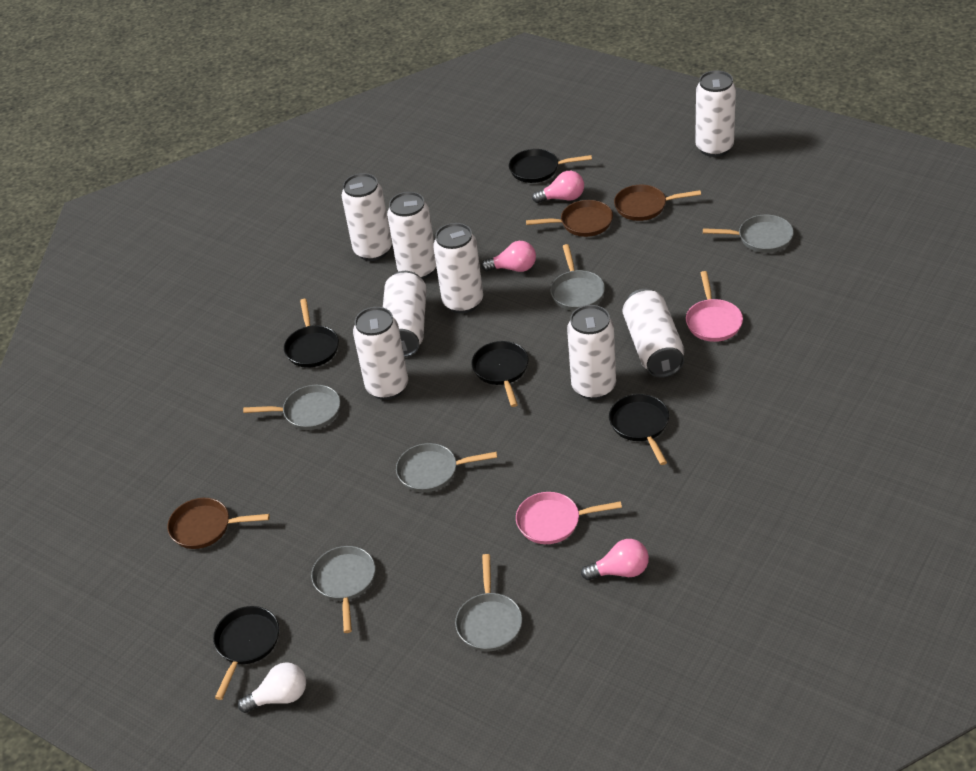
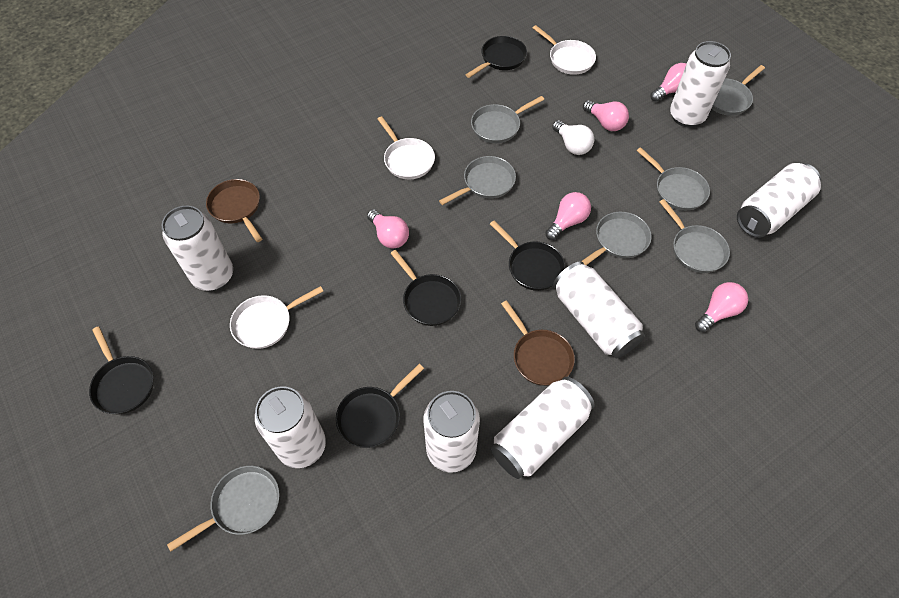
brown pan: 3 -> 2
grey pan: 6 -> 7
pink light bulb: 3 -> 5
pink pan: 2 -> 0
white can: 8 -> 7
white pan: 0 -> 3

